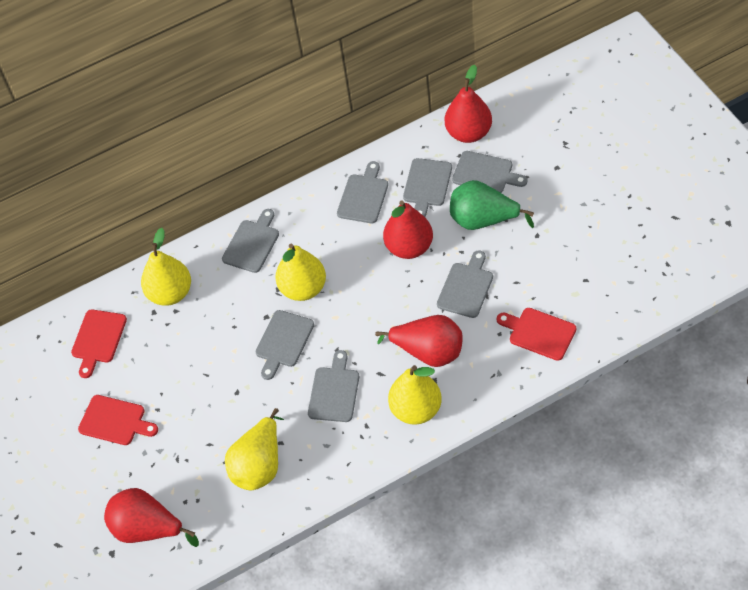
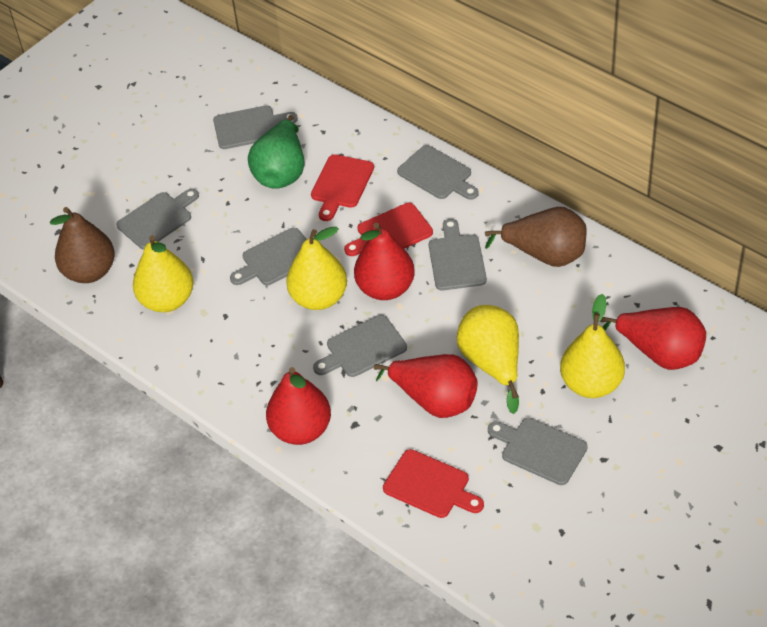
brown pear: 0 -> 2

